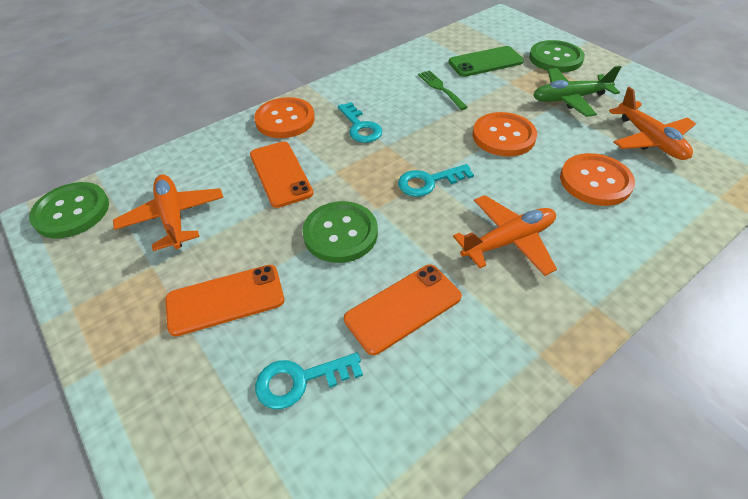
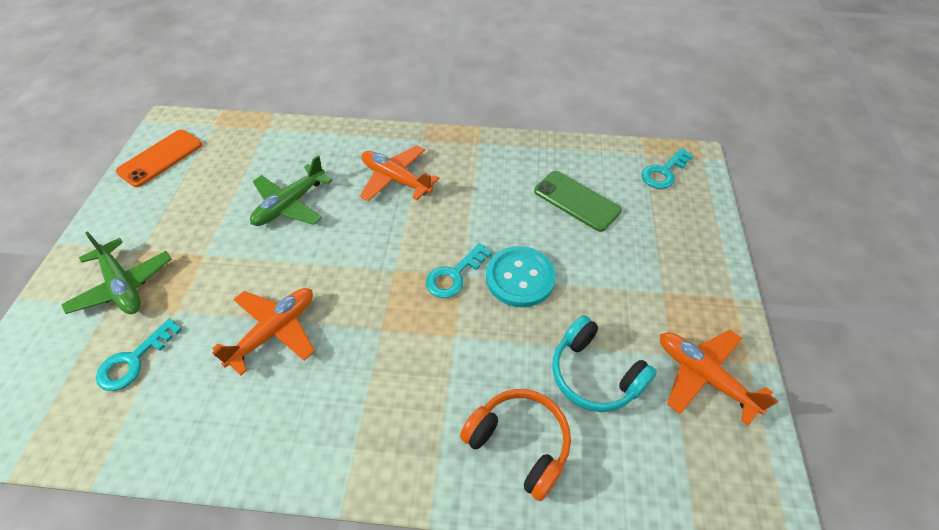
green button: 3 -> 0
green fork: 1 -> 0
green plane: 1 -> 2
orange button: 3 -> 0
orange headphones: 0 -> 1
orange phone: 3 -> 1
turquoise button: 0 -> 1
turquoise headphones: 0 -> 1

